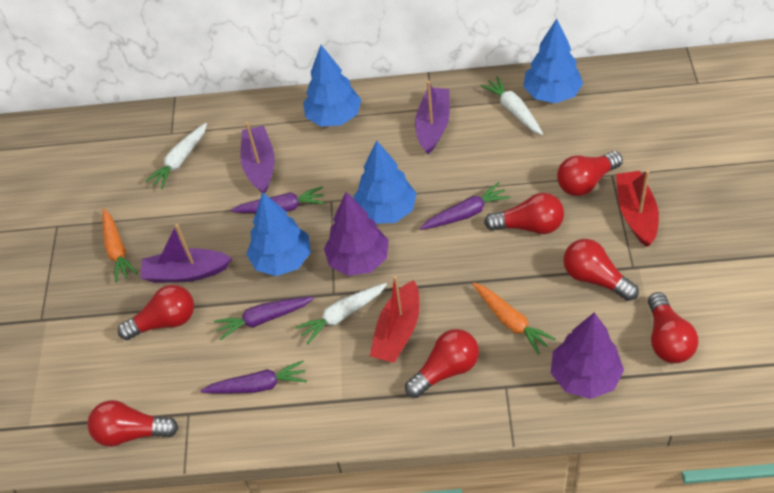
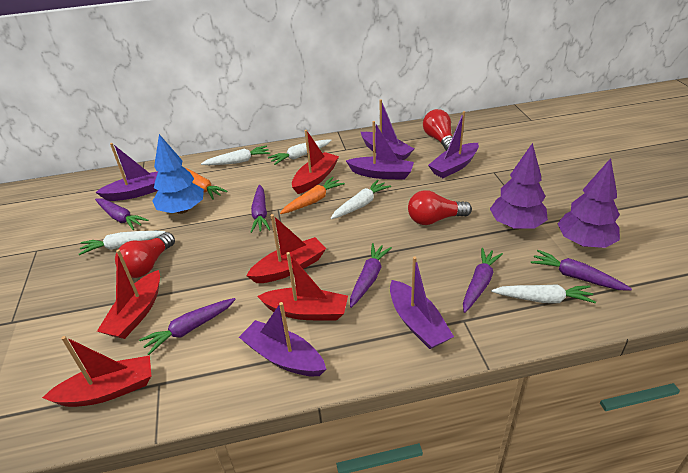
blue tree: 4 -> 1
purple boat: 3 -> 6
purple carrot: 4 -> 6
red boat: 2 -> 5
red light bulb: 7 -> 3
white carrot: 3 -> 5

